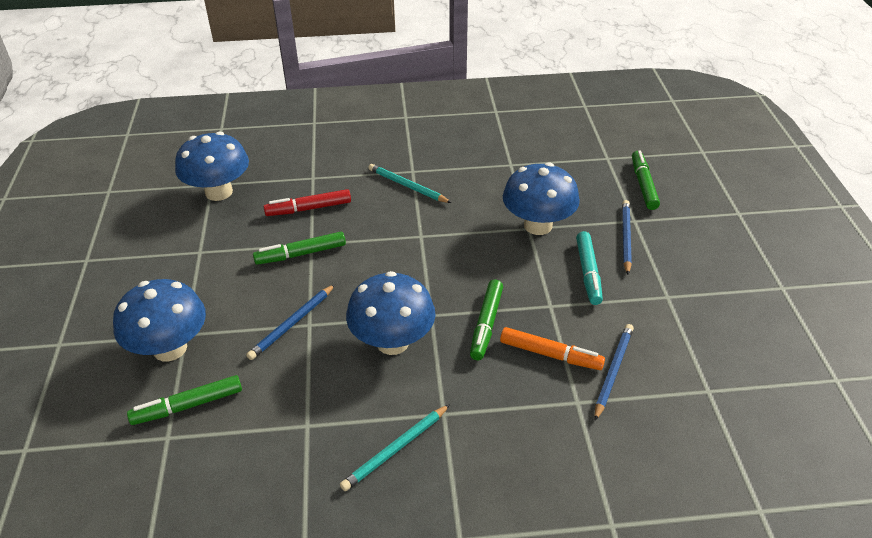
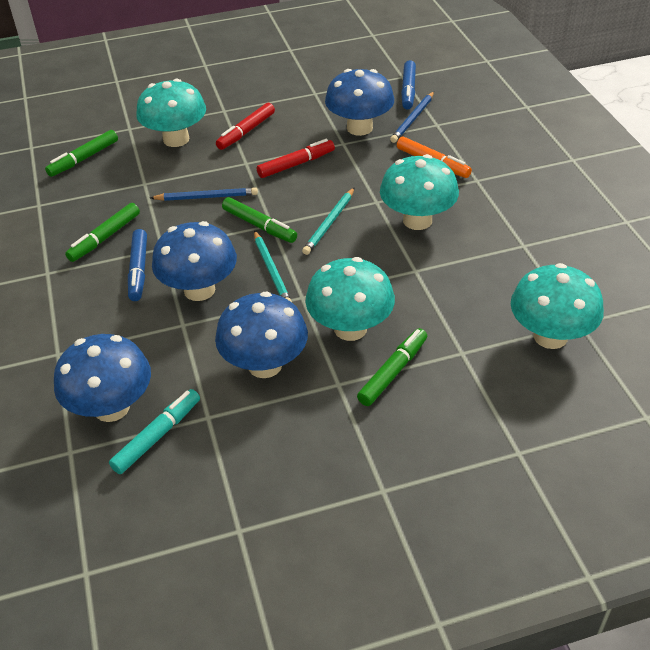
blue marker: 0 -> 2
blue pencil: 3 -> 2
red marker: 1 -> 2
turquoise mushroom: 0 -> 4

